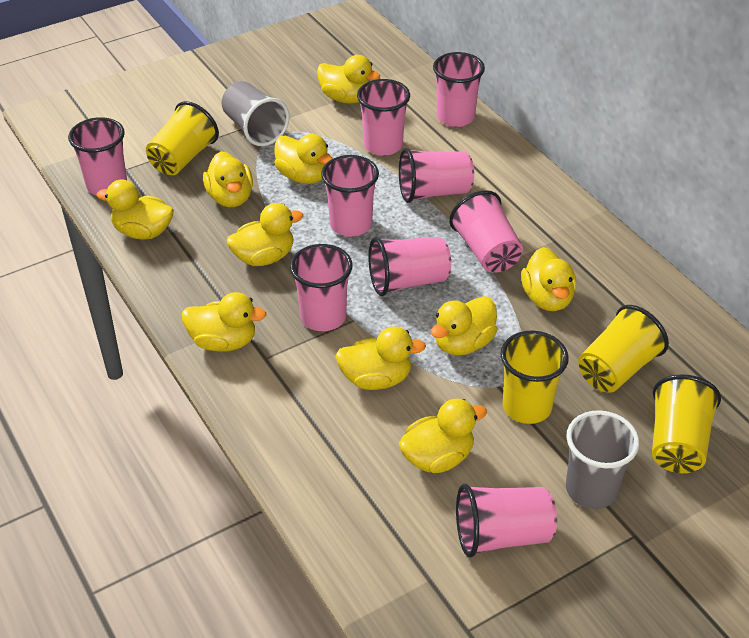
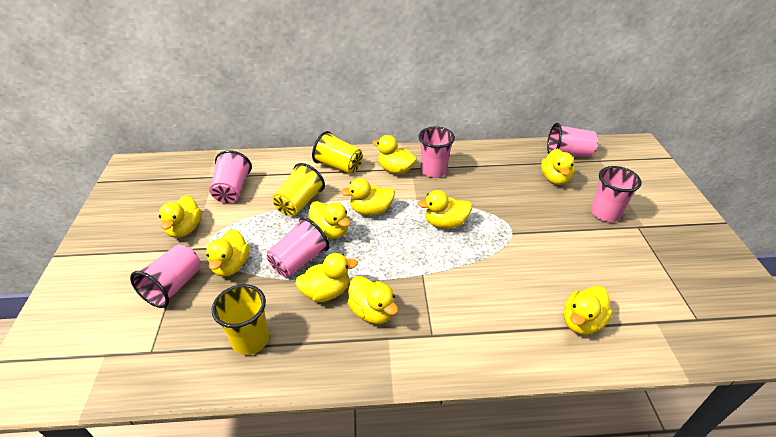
grey cup: 2 -> 0
pink cup: 9 -> 6
yellow cup: 4 -> 3

